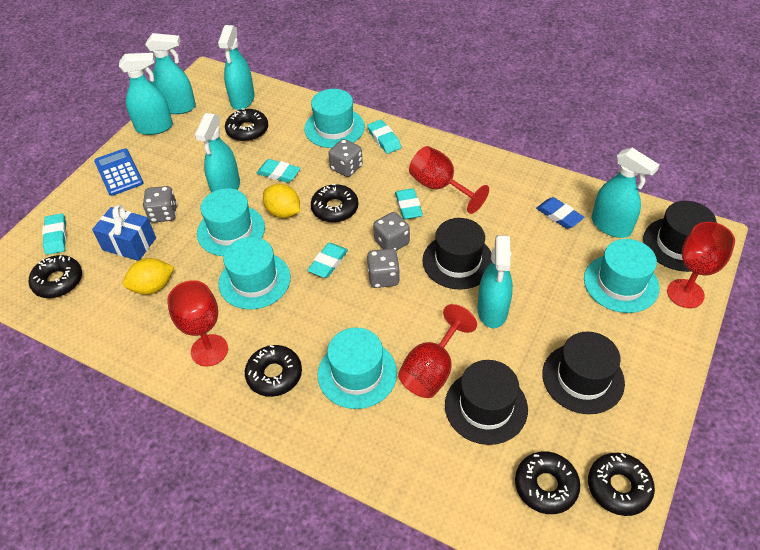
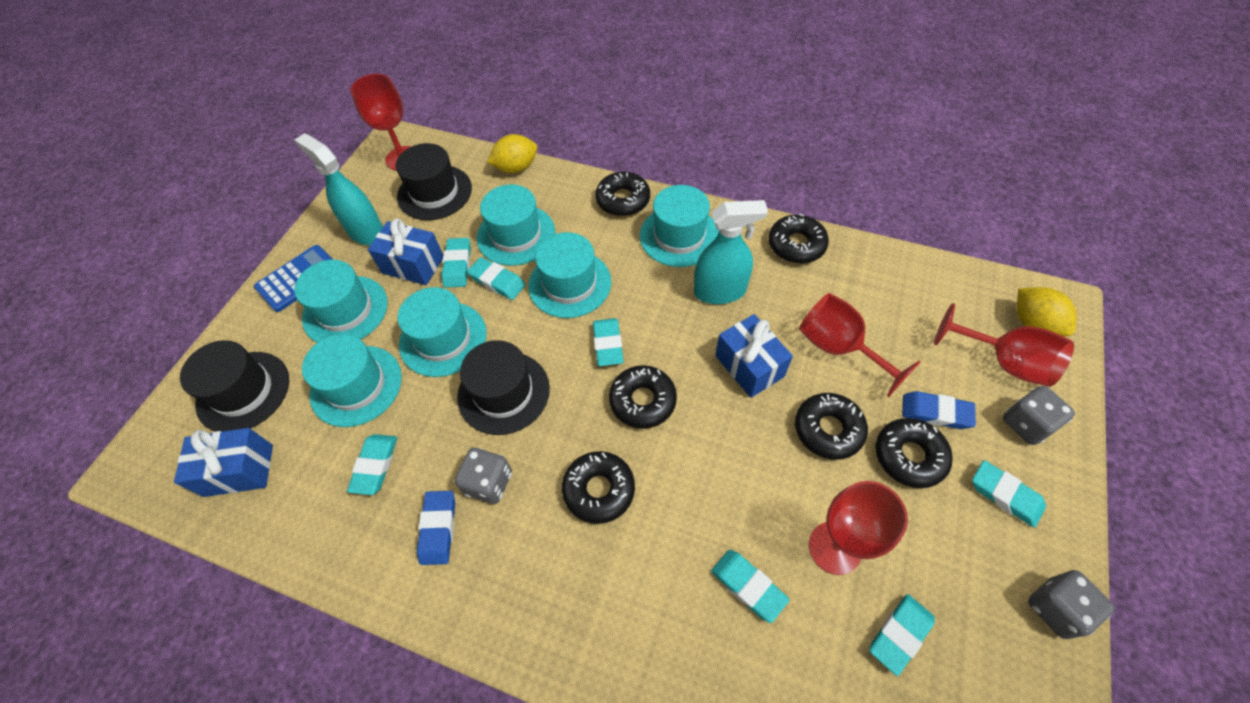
black hat: 4 -> 3
blue eraser: 1 -> 2
blue gift: 1 -> 3
grey dice: 4 -> 3
turquoise eraser: 5 -> 7
turquoise hat: 5 -> 6
turquoise spray bottle: 6 -> 2

